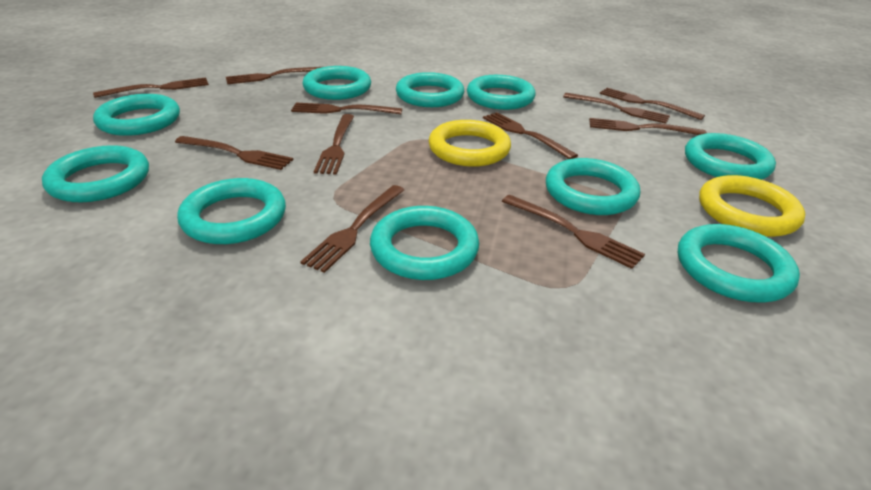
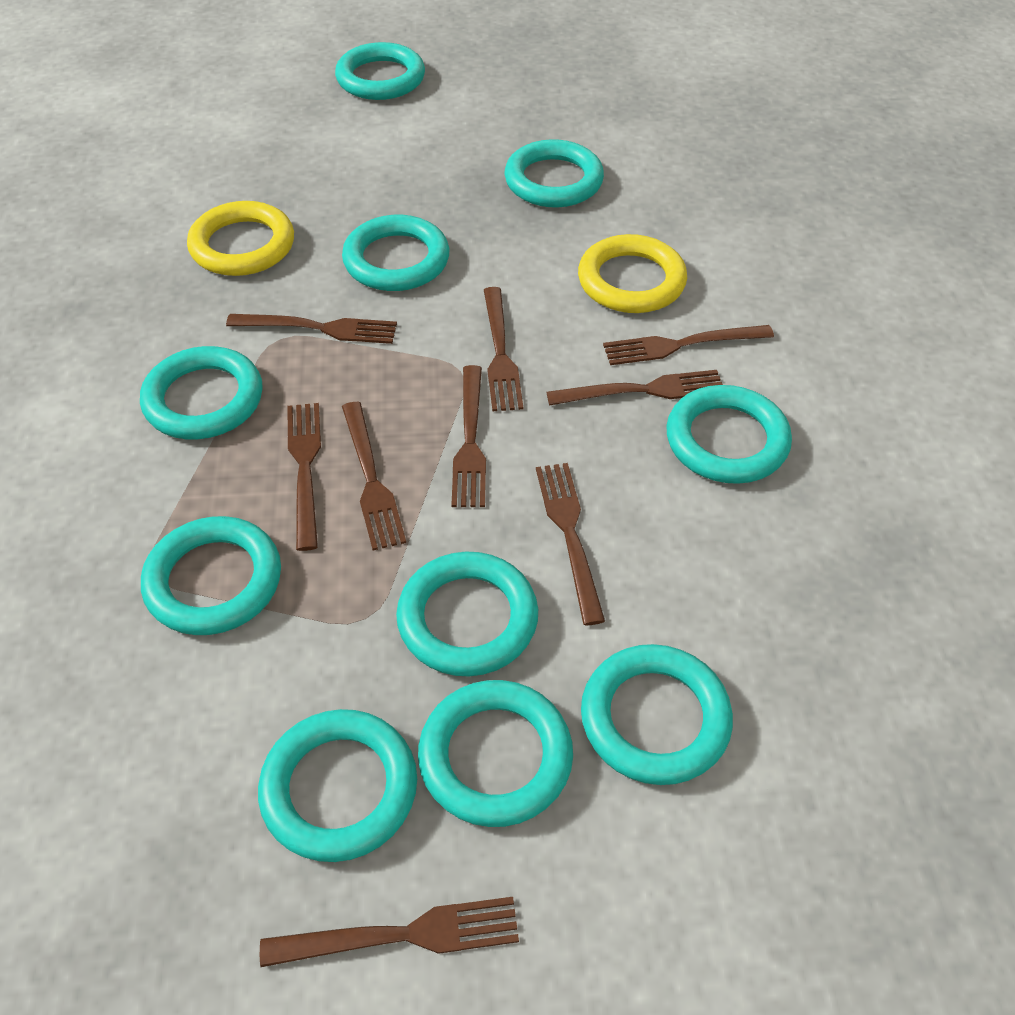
brown fork: 11 -> 9

